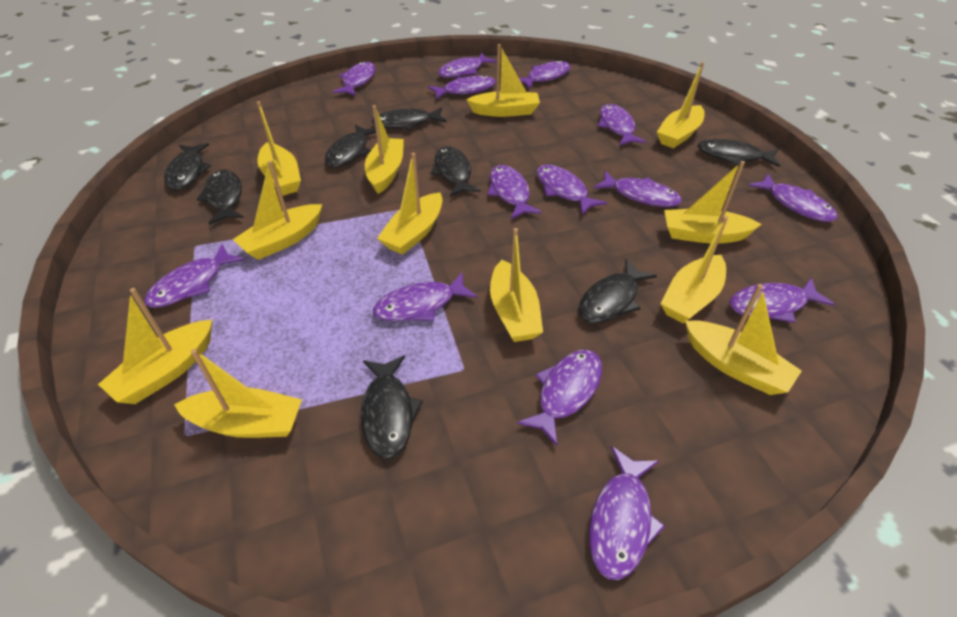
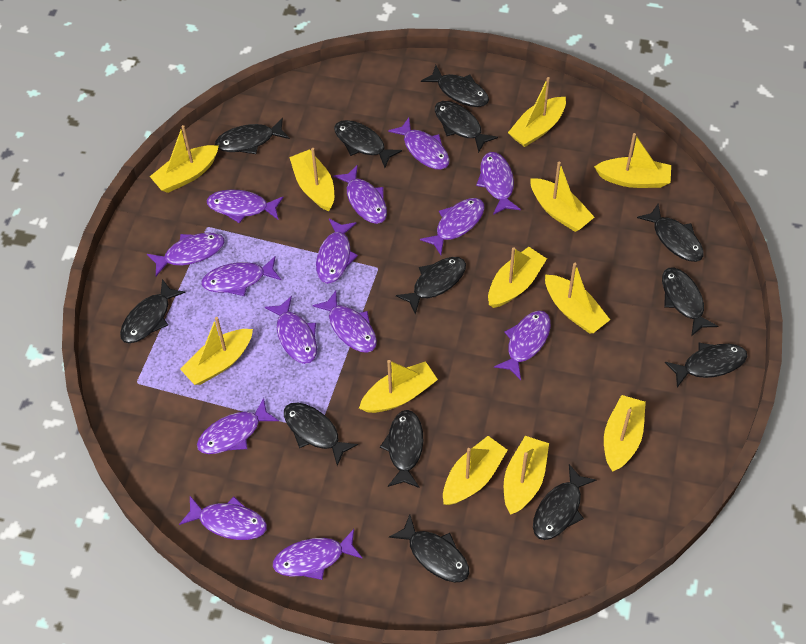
black fish: 8 -> 13

